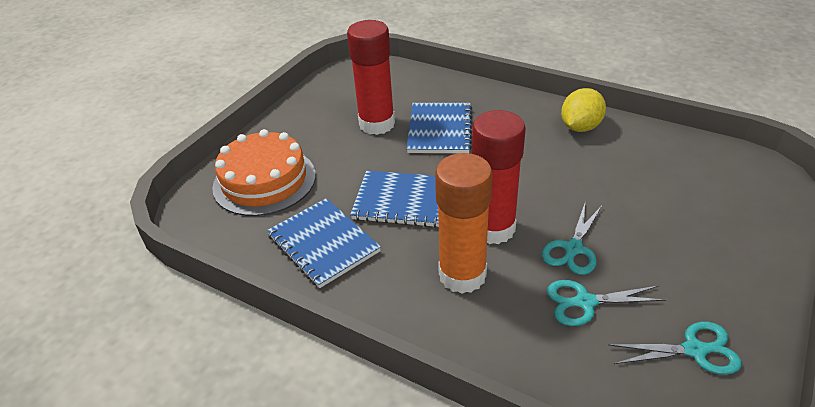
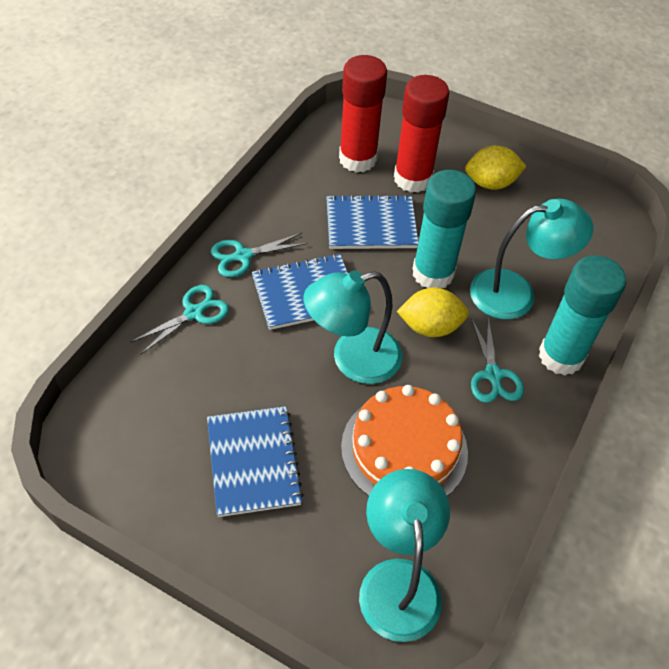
orange glue stick: 1 -> 0
turquoise glue stick: 0 -> 2
turquoise lamp: 0 -> 3
yellow lemon: 1 -> 2

